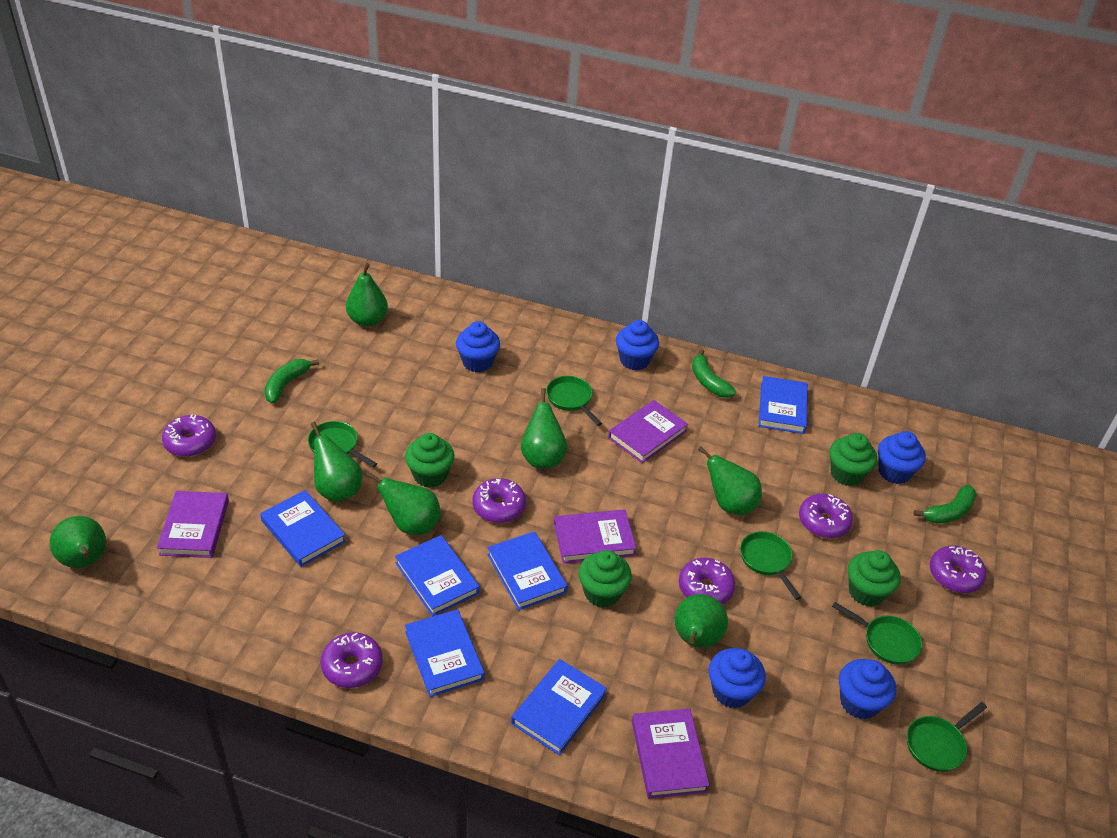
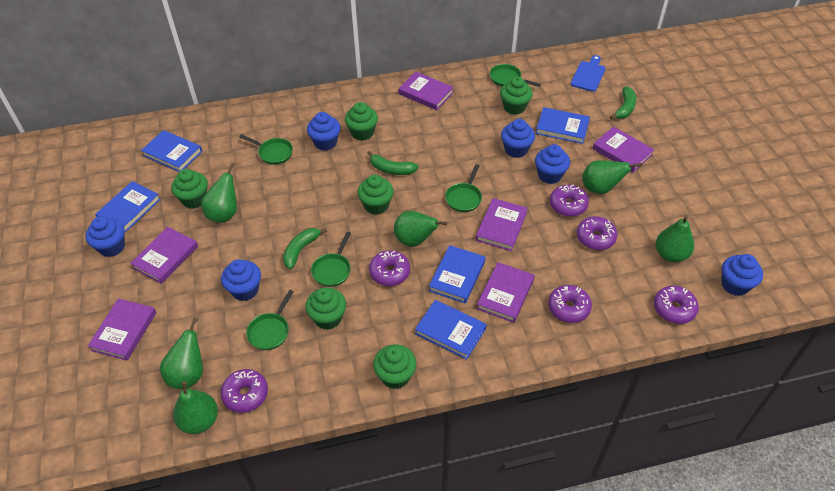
blue book: 6 -> 5
blue cupcake: 5 -> 6
blue cutting board: 0 -> 1
green cupcake: 4 -> 6
green pear: 7 -> 6
purple book: 4 -> 6

